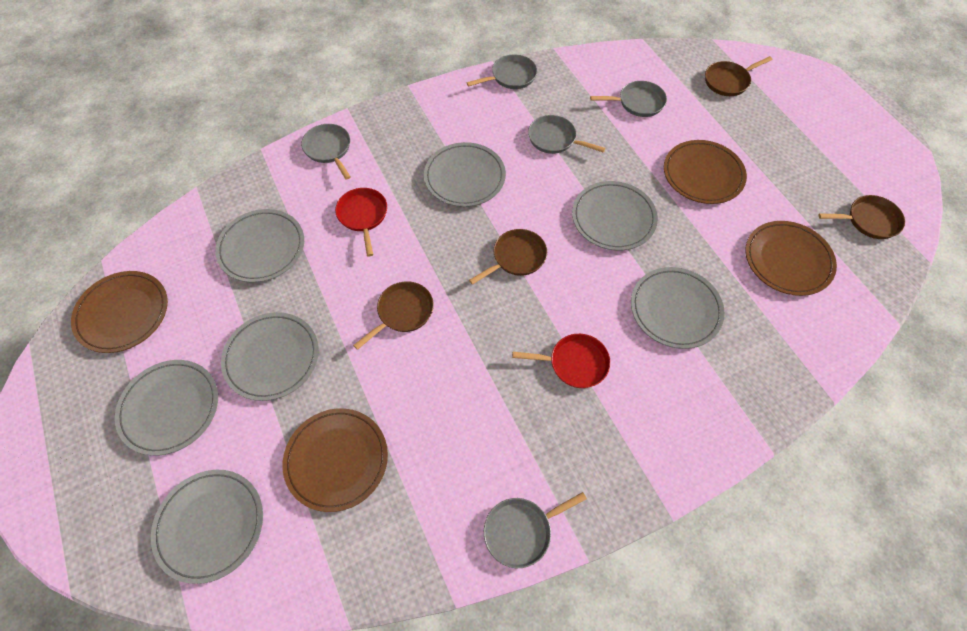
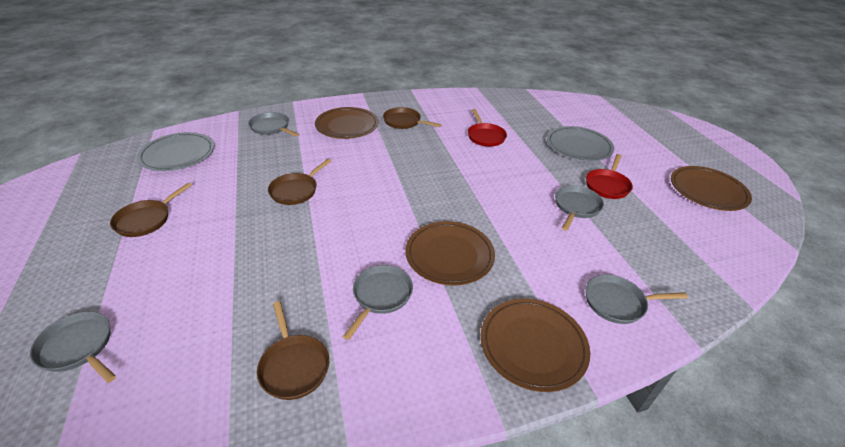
grey plate: 7 -> 2

